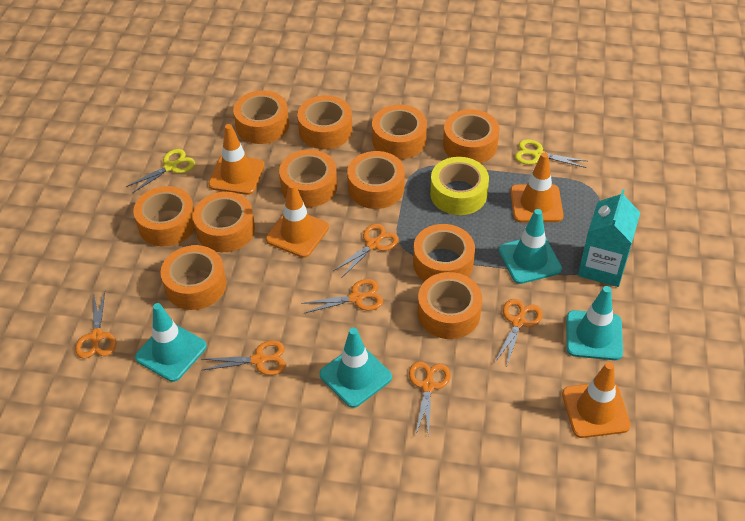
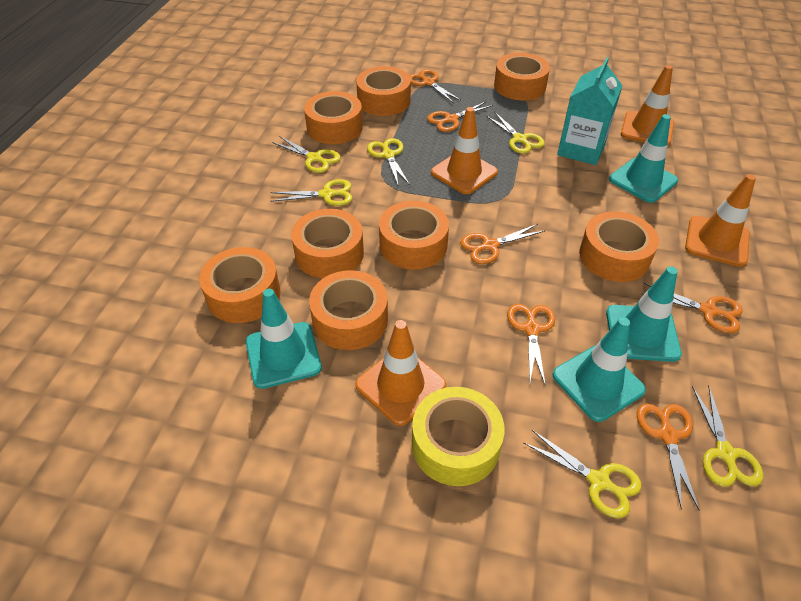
orange tape: 11 -> 8
yellow scissors: 2 -> 6

